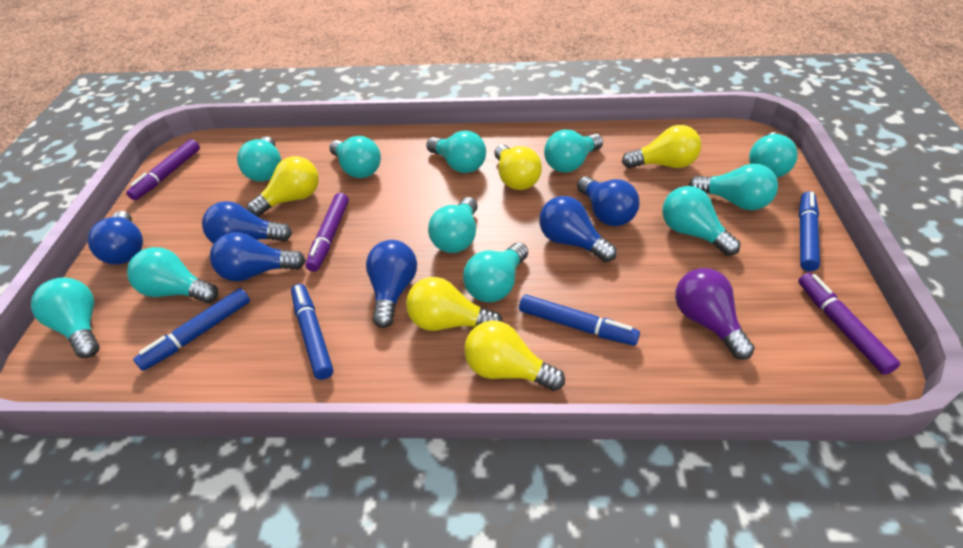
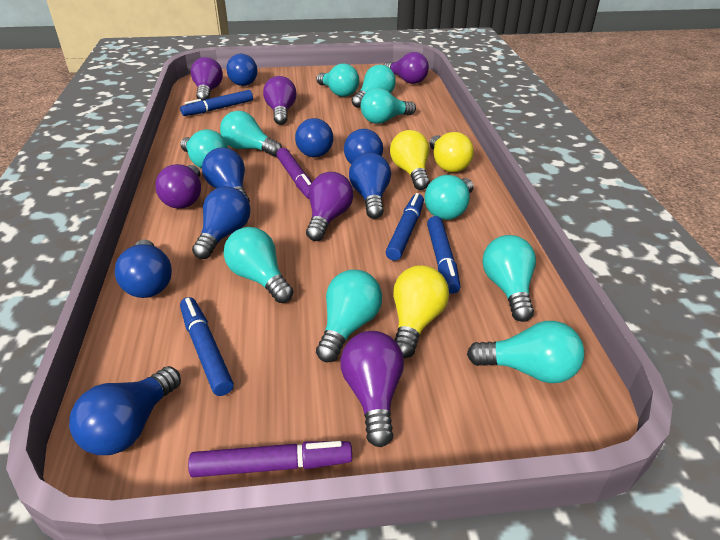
blue light bulb: 6 -> 8
purple light bulb: 1 -> 6
purple marker: 3 -> 2
turquoise light bulb: 11 -> 10
yellow light bulb: 5 -> 3

